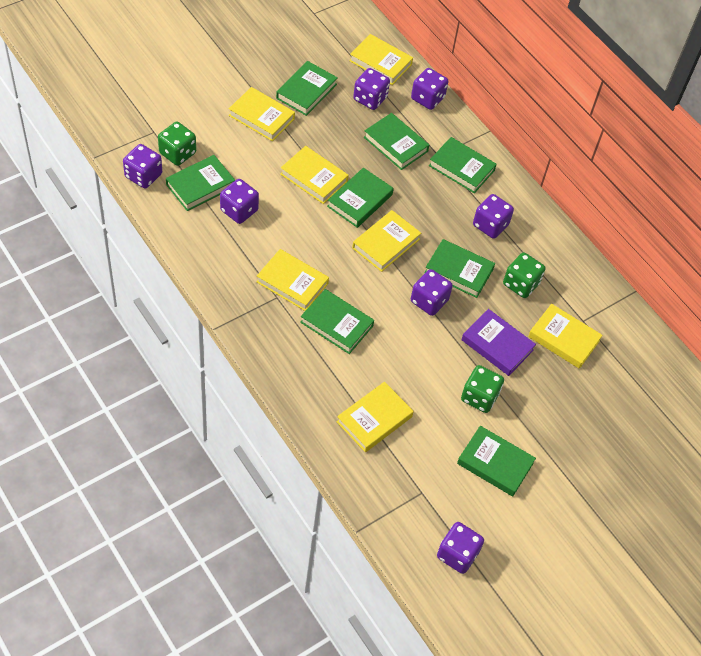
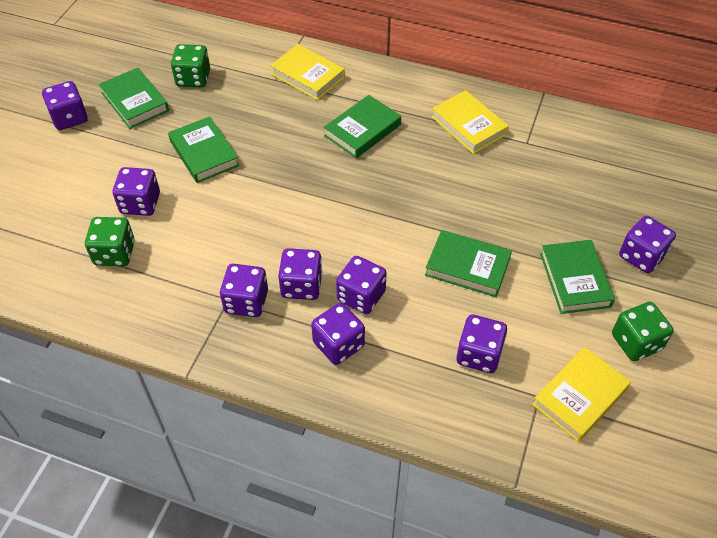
green book: 8 -> 5
purple book: 1 -> 0
purple dice: 7 -> 8
yellow book: 7 -> 3

